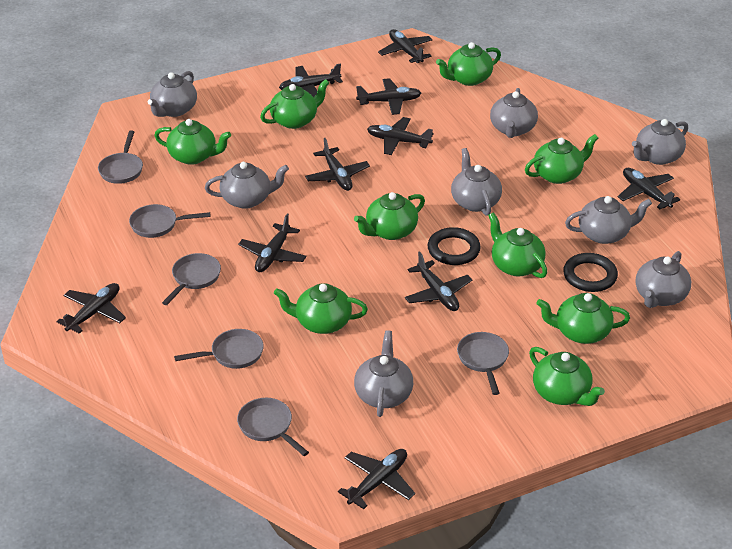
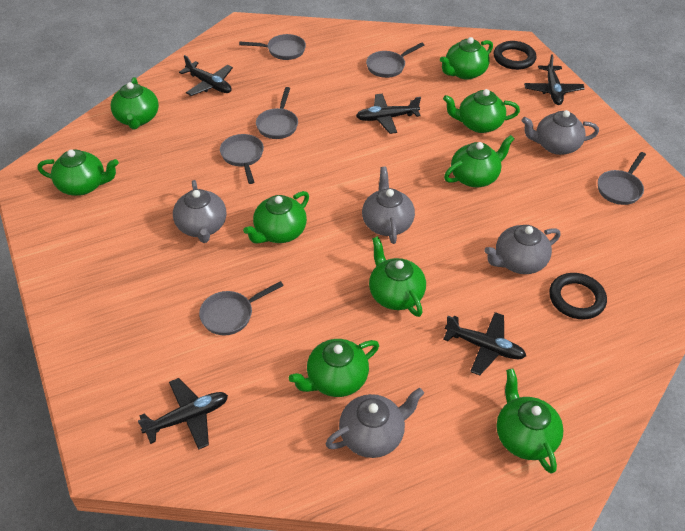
black plane: 10 -> 5
grey teapot: 8 -> 5

